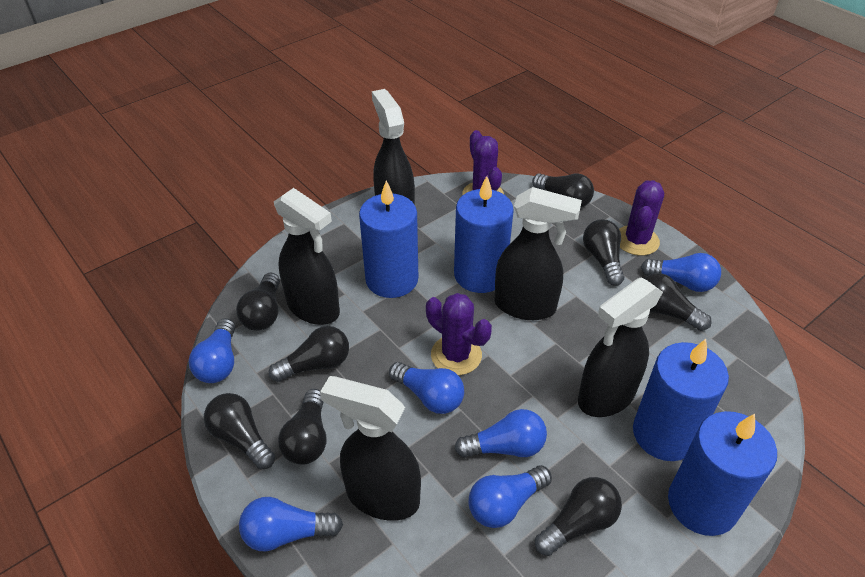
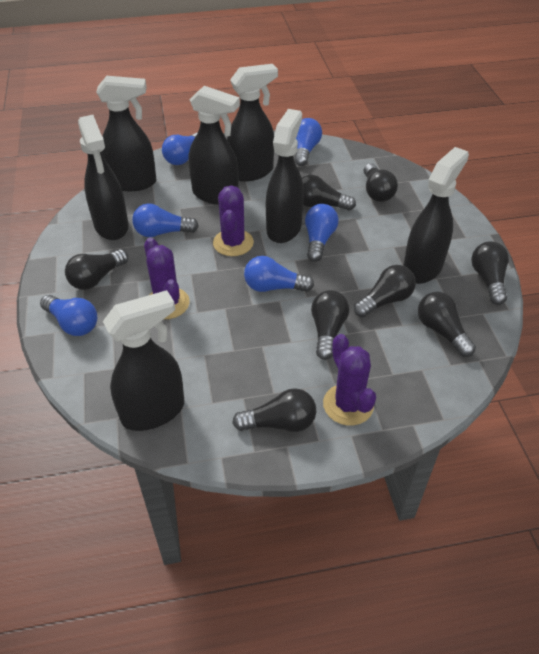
black spray bottle: 5 -> 7
blue candle: 4 -> 0

